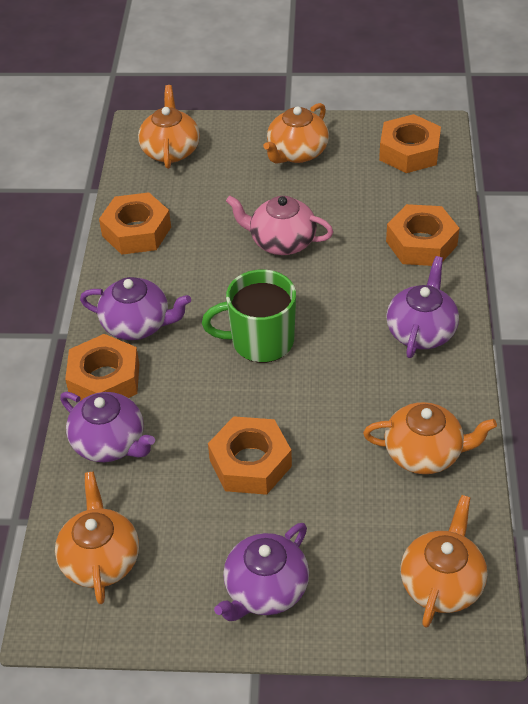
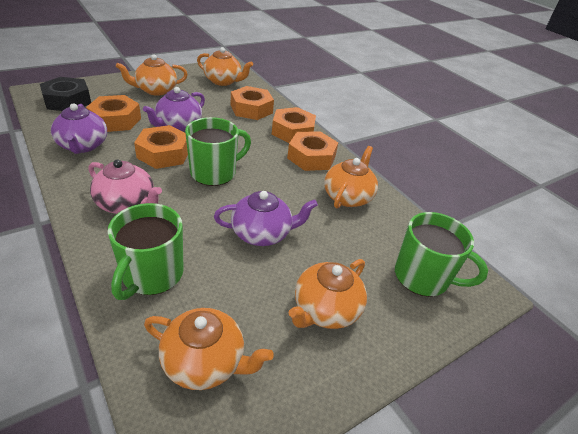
black nut: 0 -> 1
green mug: 1 -> 3
purple teapot: 4 -> 3

